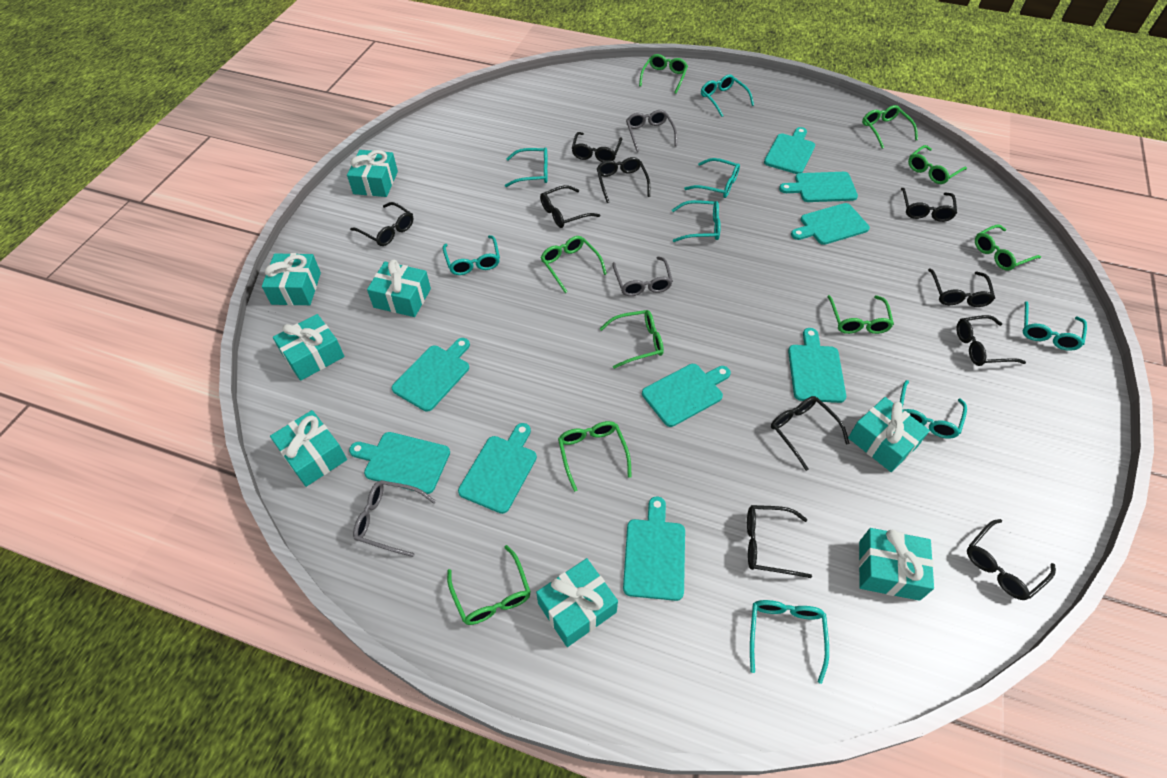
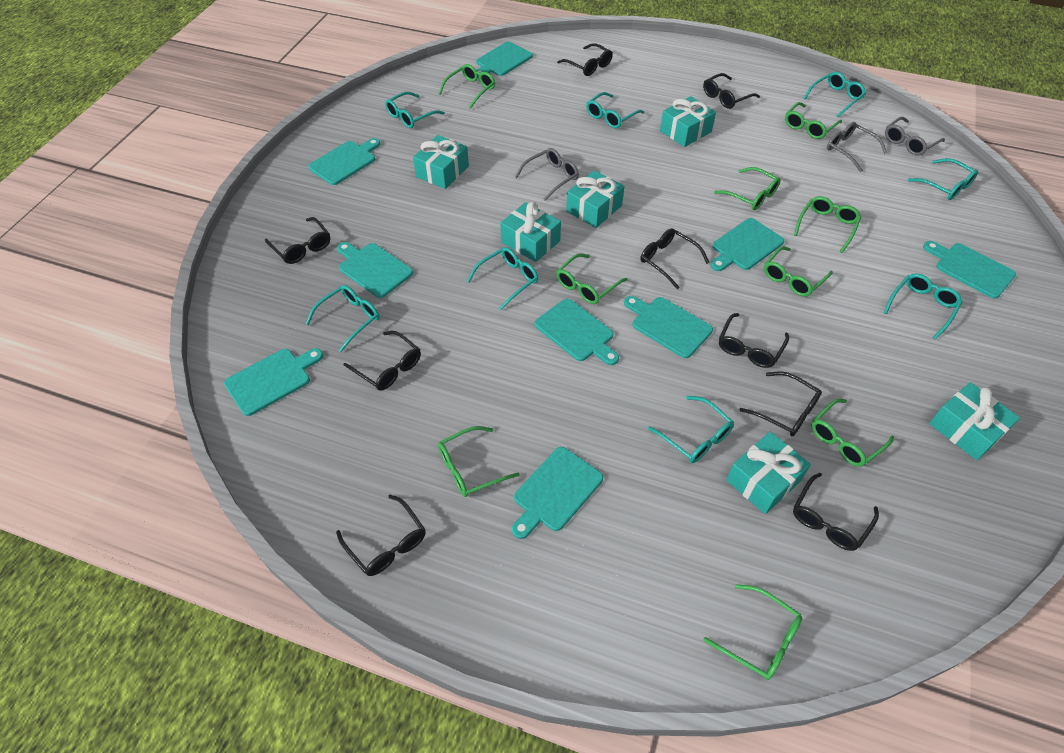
black glasses: 10 -> 9
turquoise gift: 8 -> 6

